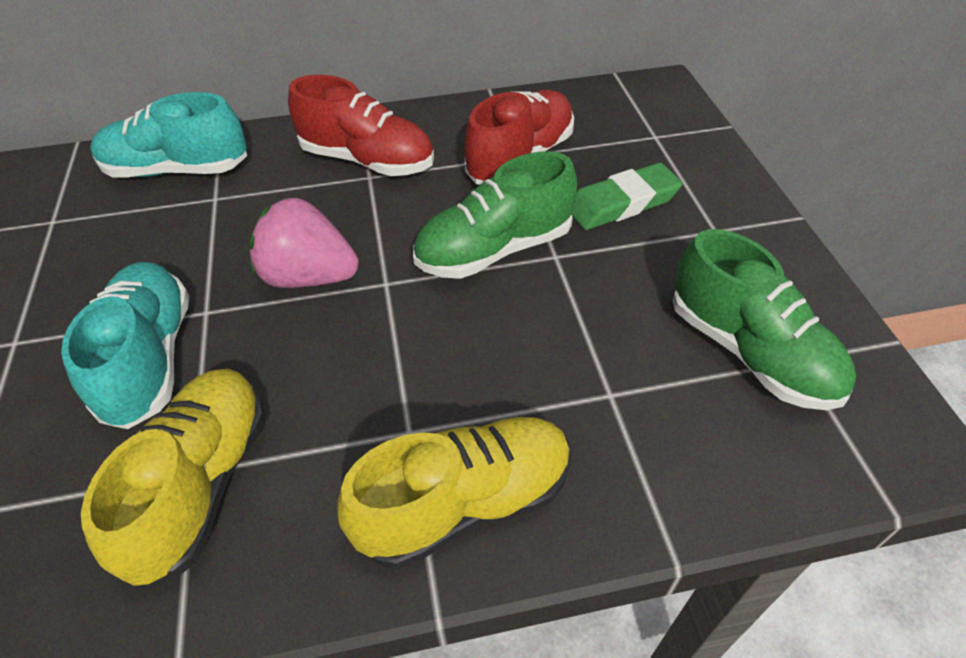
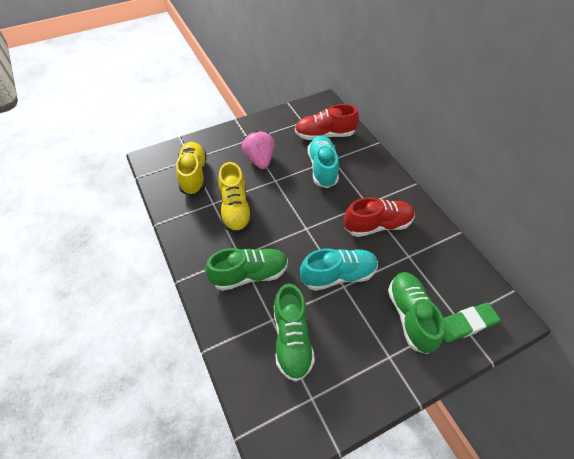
green shoe: 2 -> 3

